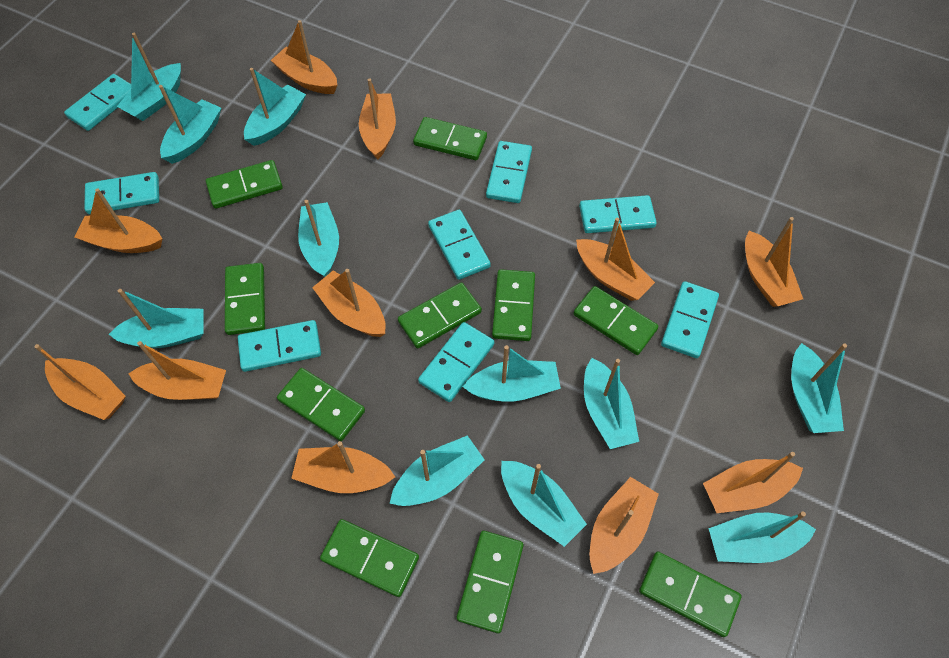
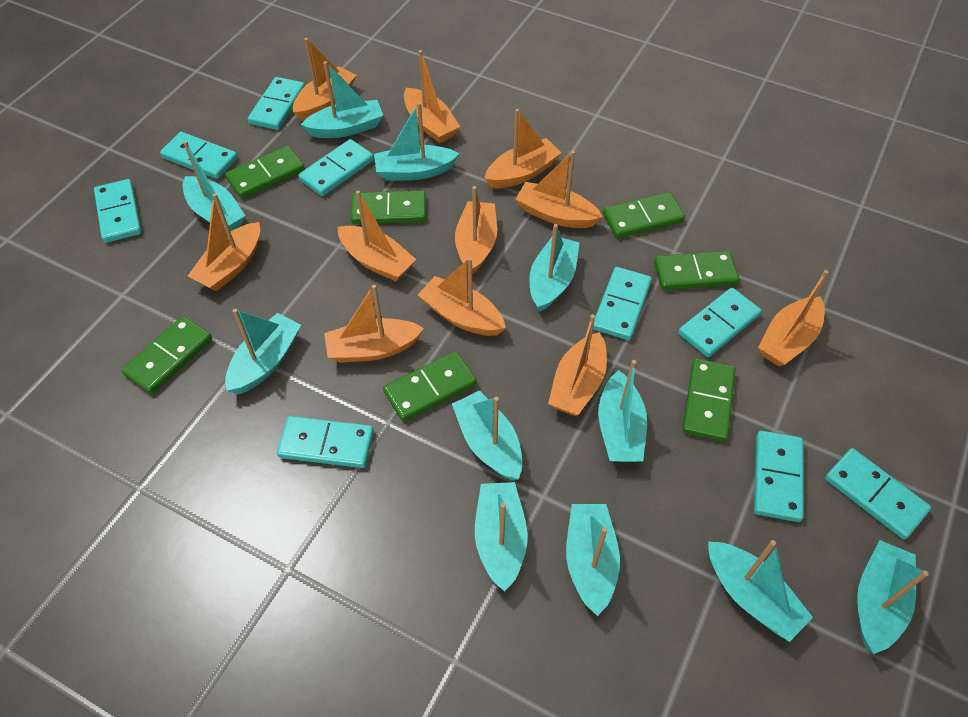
green domino: 10 -> 7
turquoise domino: 8 -> 9

